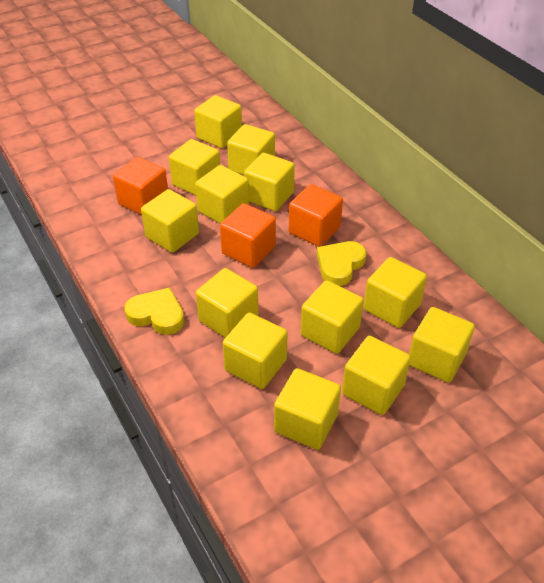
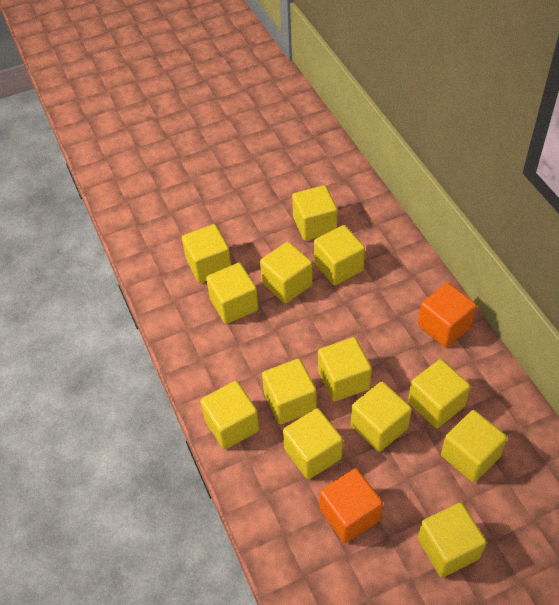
orange cube: 3 -> 2
yellow heart: 2 -> 0

